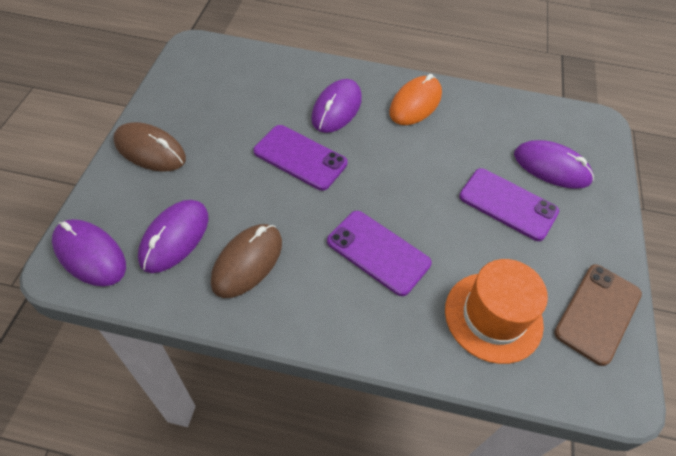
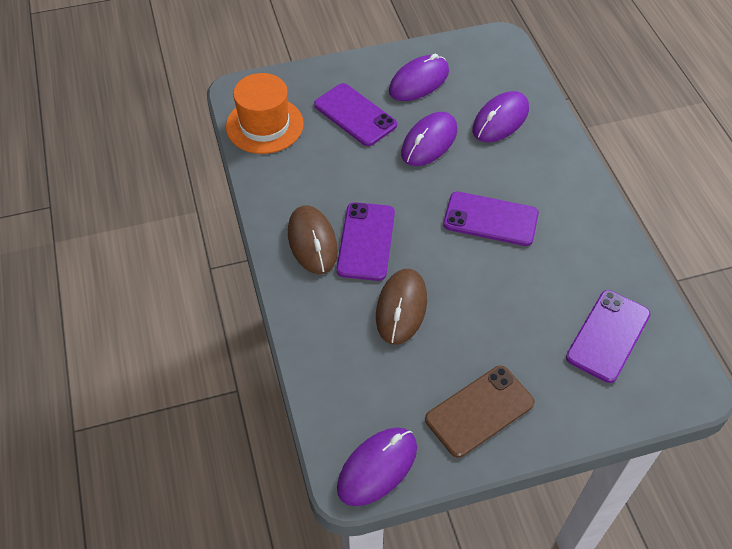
orange mouse: 1 -> 0
purple phone: 3 -> 4

